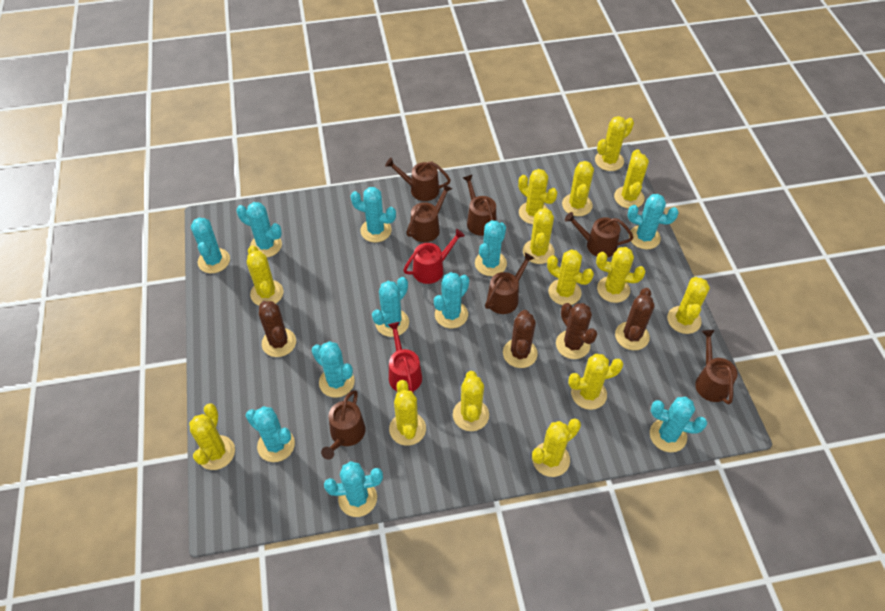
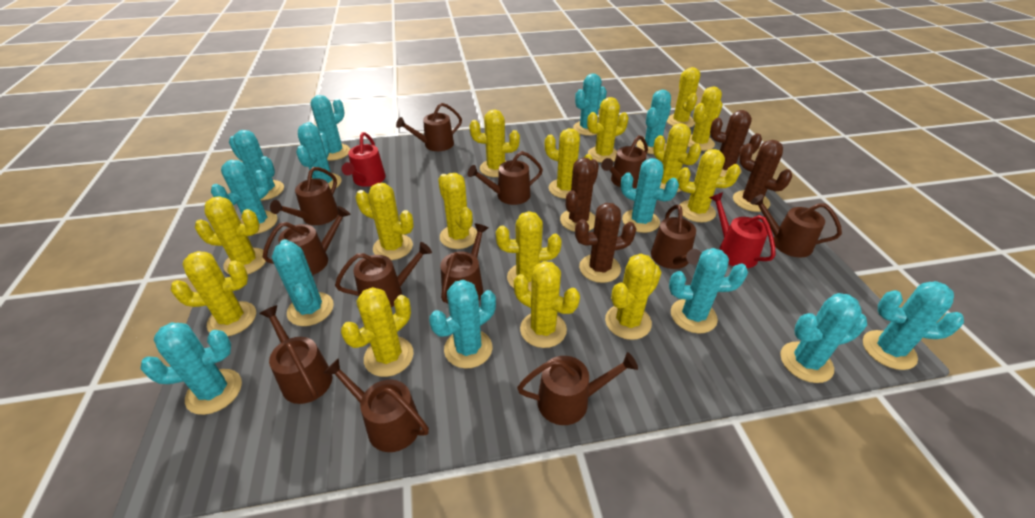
brown watering can: 7 -> 12
turquoise cactus: 11 -> 13
yellow cactus: 14 -> 15

